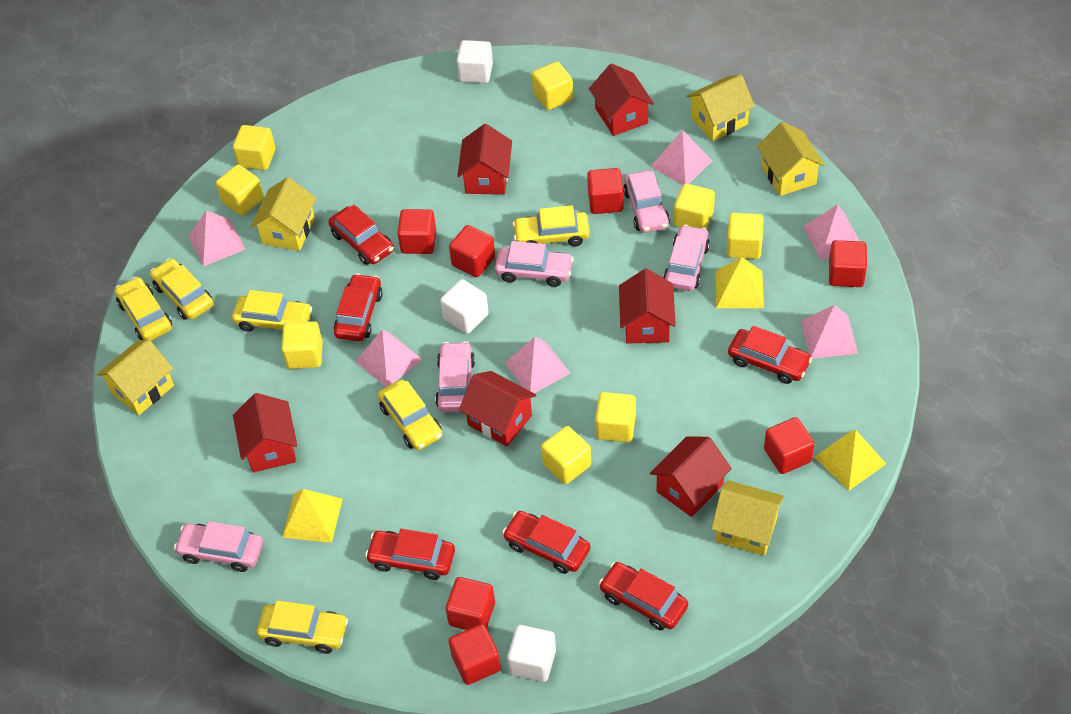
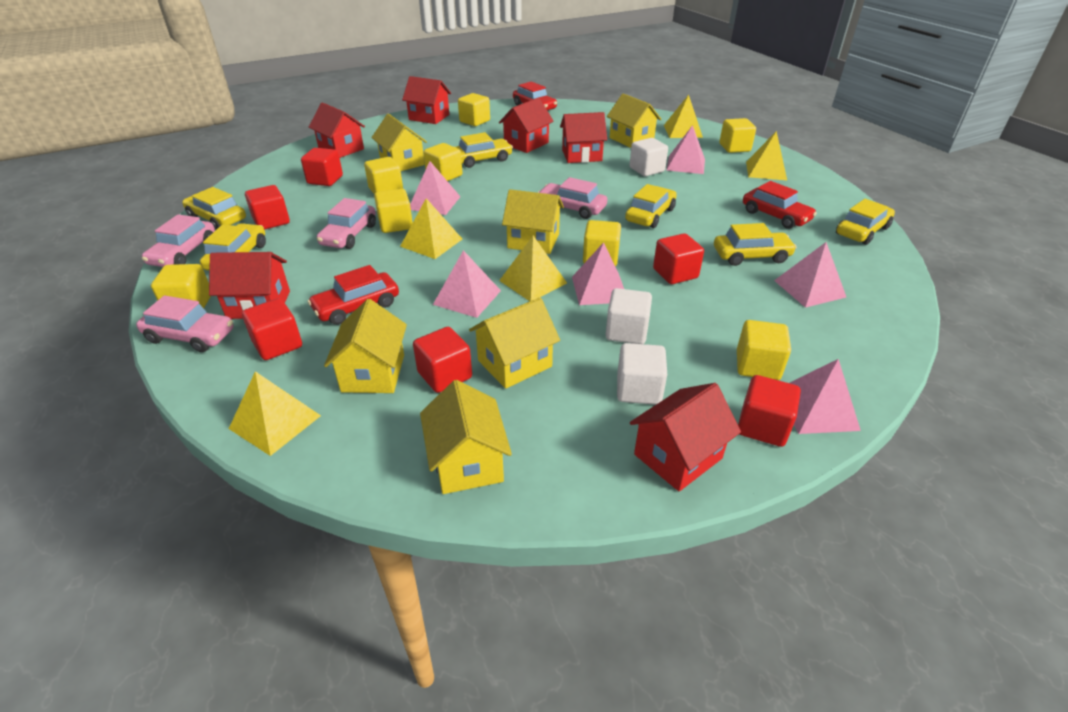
pink car: 5 -> 4
red car: 6 -> 3
red cube: 7 -> 6
yellow house: 5 -> 6
yellow pyramid: 3 -> 5

